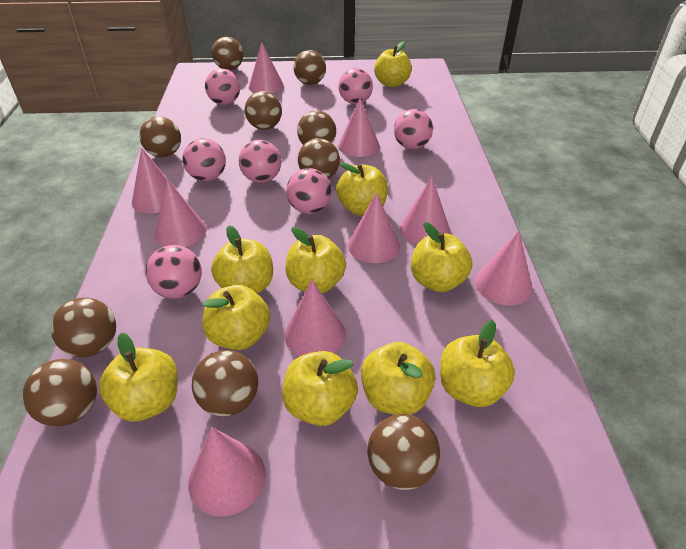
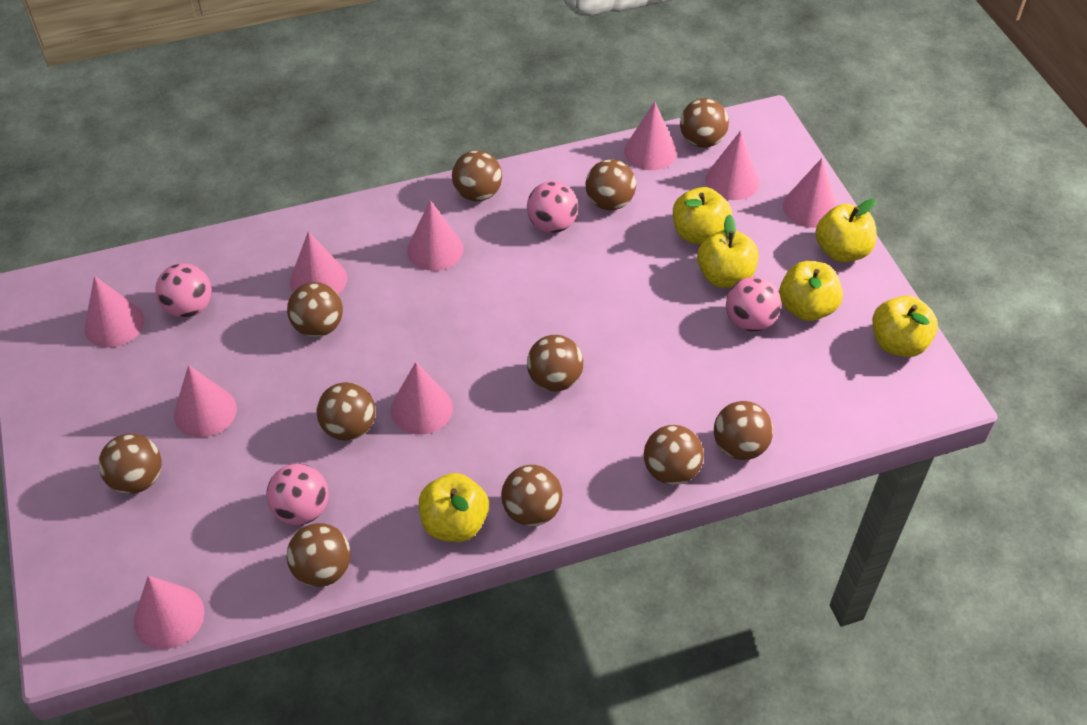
brown ball: 10 -> 11
pink ball: 7 -> 4
yellow apple: 10 -> 6

